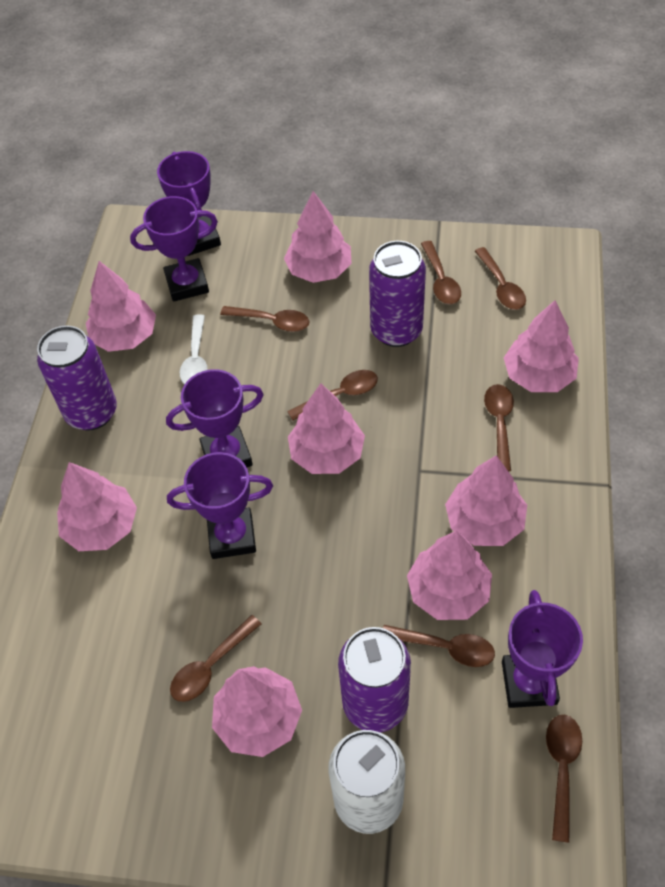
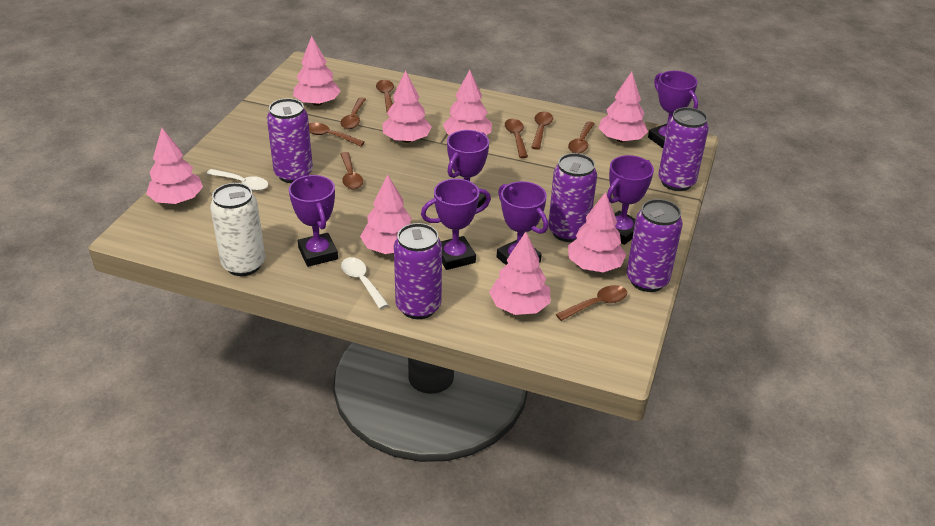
purple can: 3 -> 5
purple trophy: 5 -> 6
white spoon: 1 -> 2

